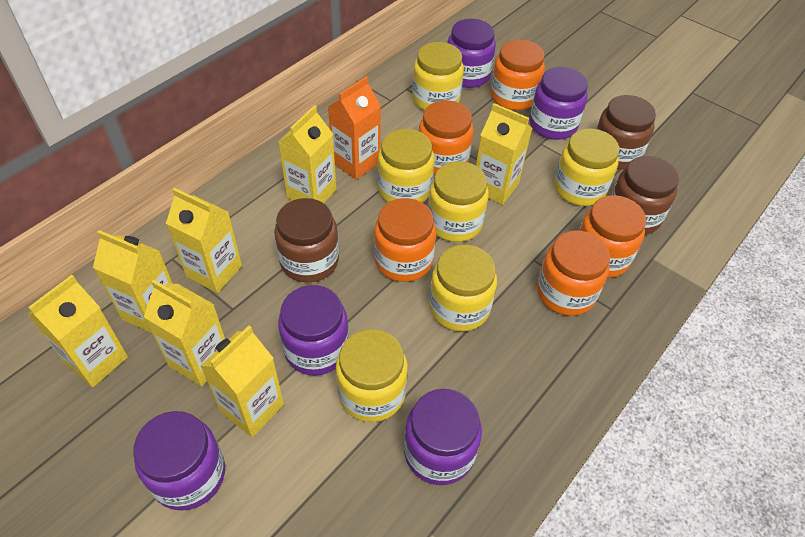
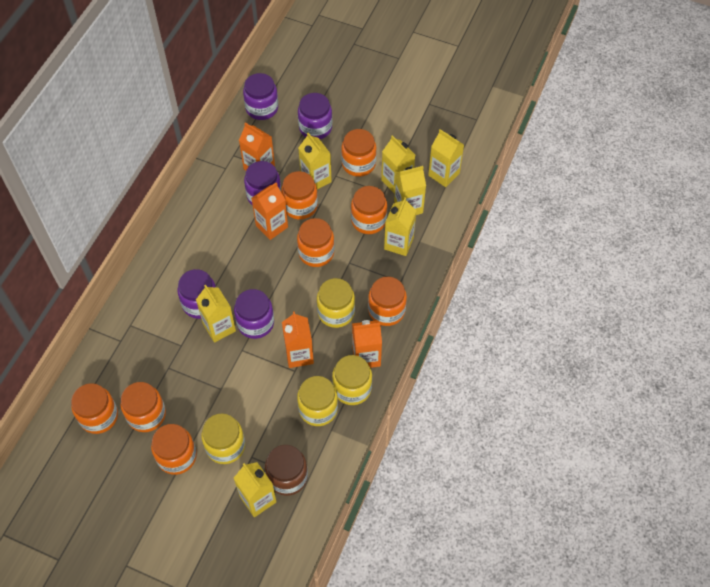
brown jar: 3 -> 1
orange carton: 1 -> 4
orange jar: 5 -> 8
yellow jar: 6 -> 4

